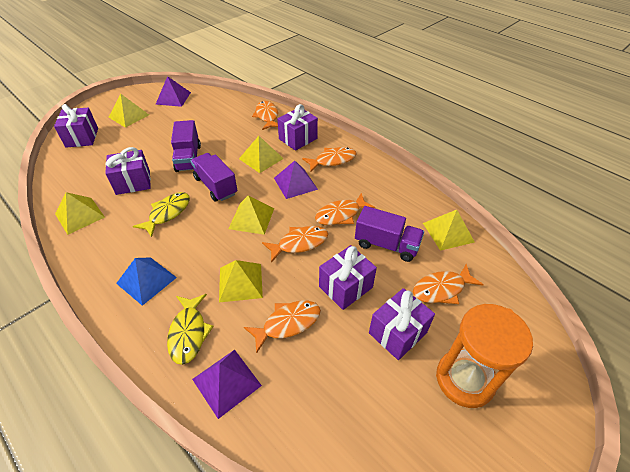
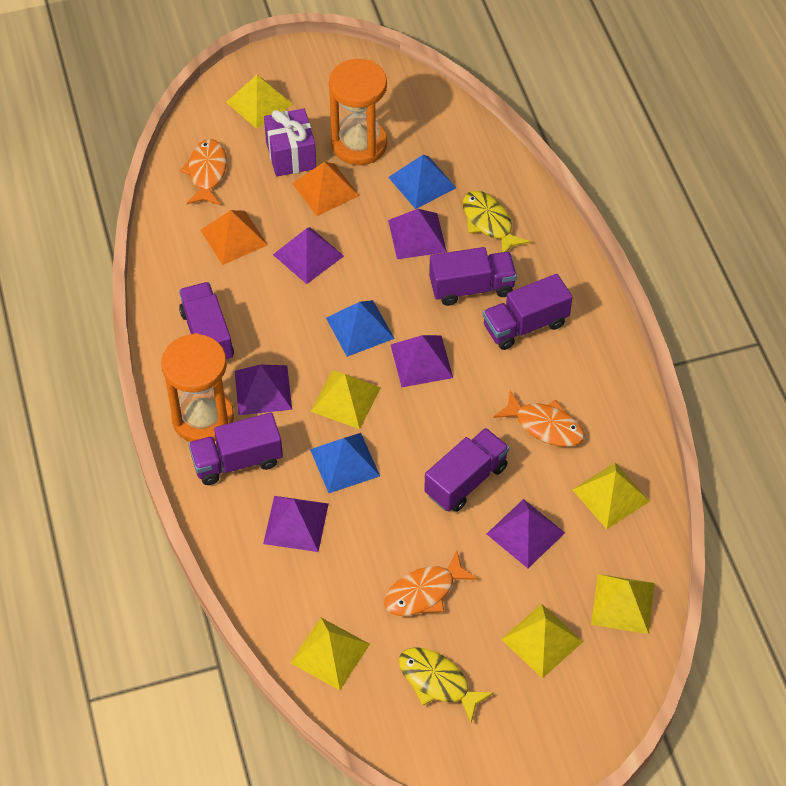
blue pyramid: 1 -> 3
orange fish: 6 -> 3
orange hourglass: 1 -> 2
orange pyramid: 0 -> 2
purple gift: 5 -> 1
purple pyramid: 3 -> 6
purple truck: 3 -> 5

